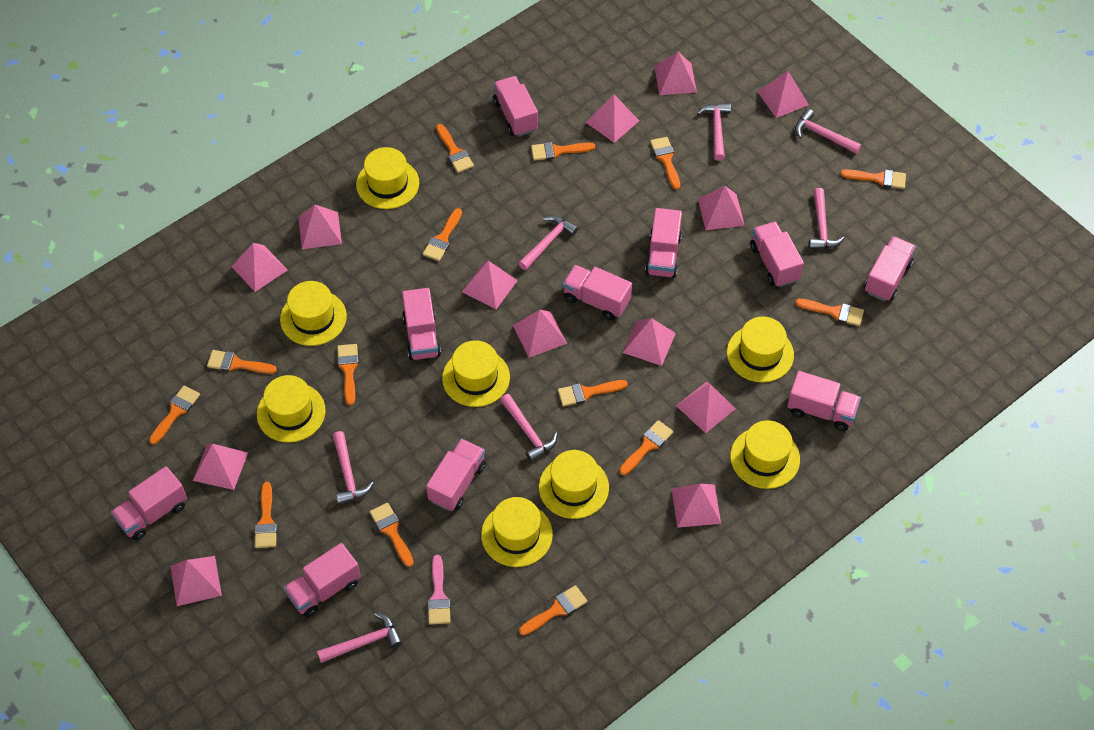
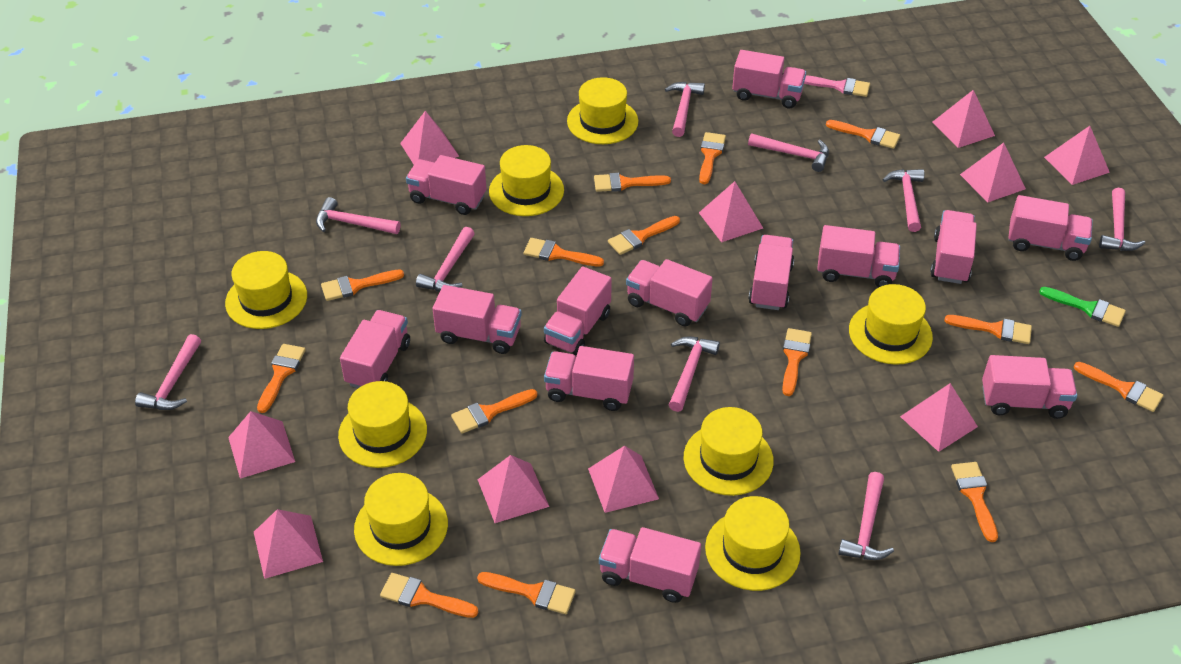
green brush: 0 -> 1
pink hammer: 7 -> 9
pink pyramid: 13 -> 10
pink truck: 10 -> 13

